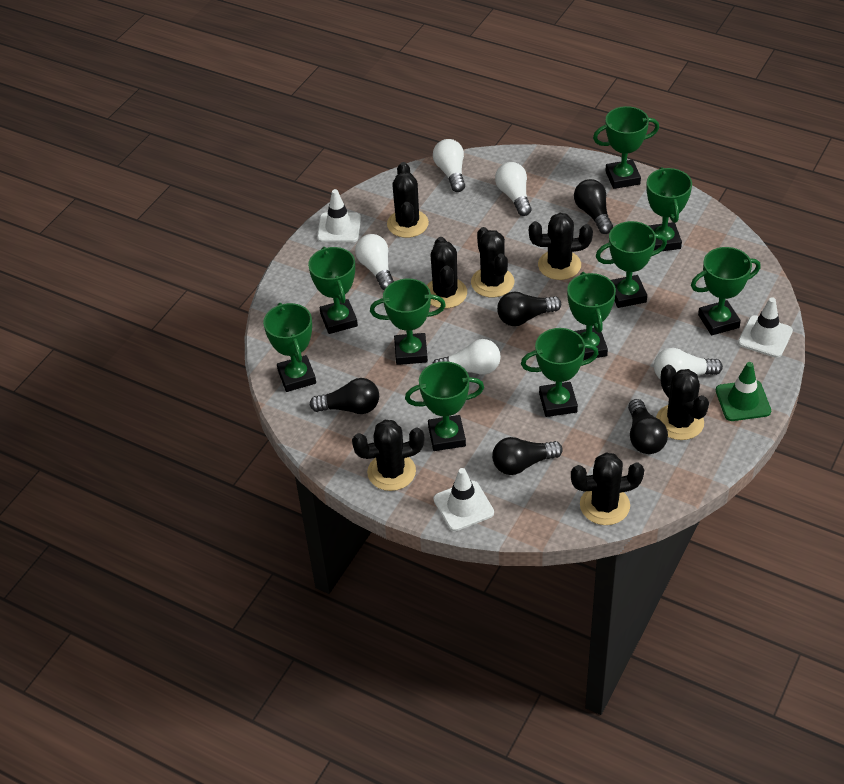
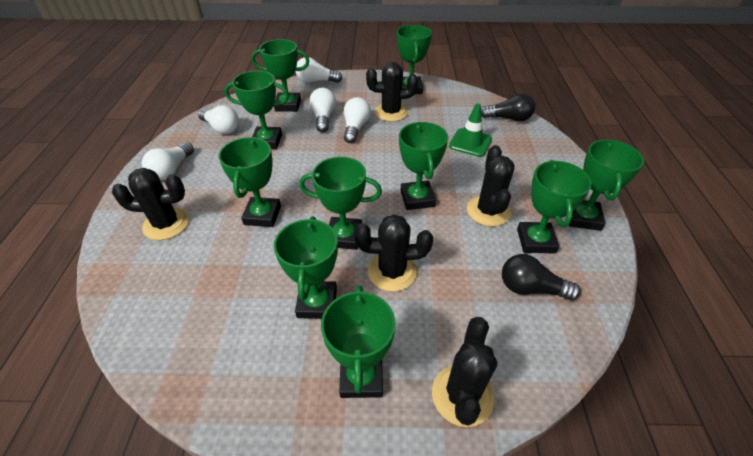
black cactus: 7 -> 5
black light bulb: 5 -> 2
white traffic cone: 3 -> 0

